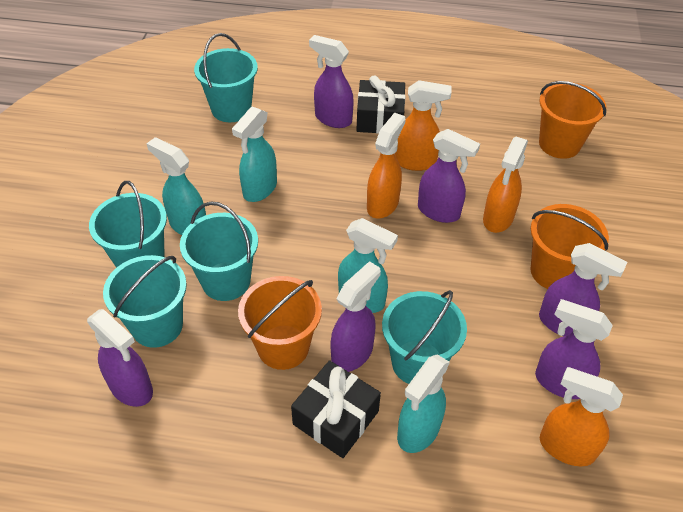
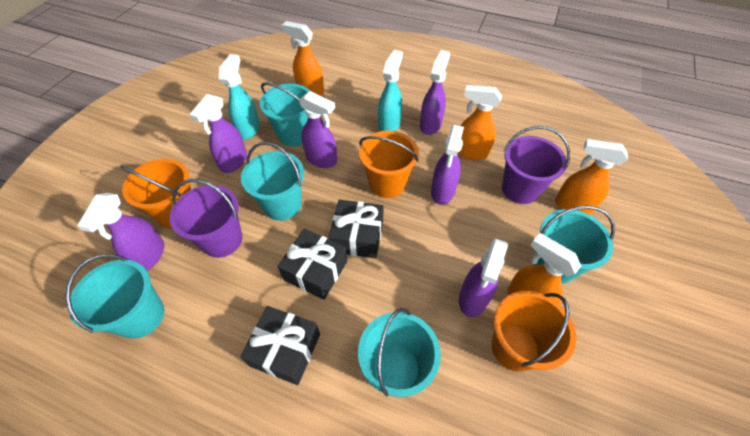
black gift: 2 -> 3
purple bucket: 0 -> 2
turquoise spray bottle: 4 -> 2

